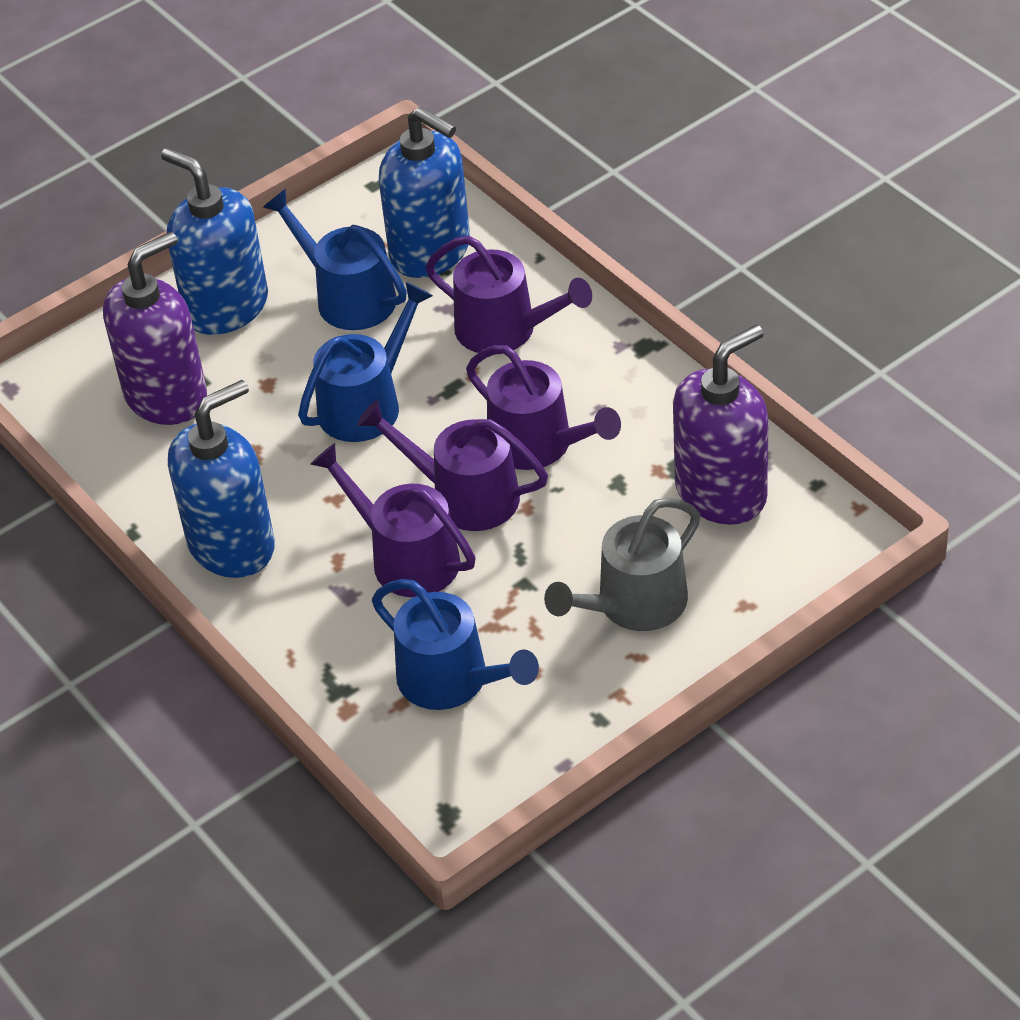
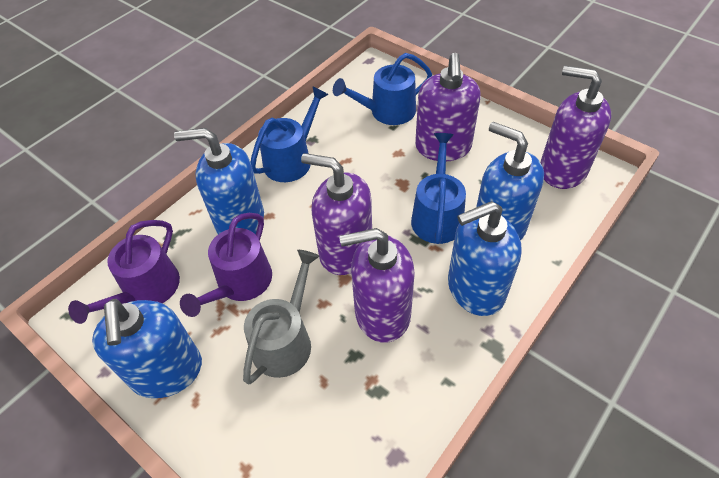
blue soap dispenser: 3 -> 4
purple soap dispenser: 2 -> 4
purple watering can: 4 -> 2

